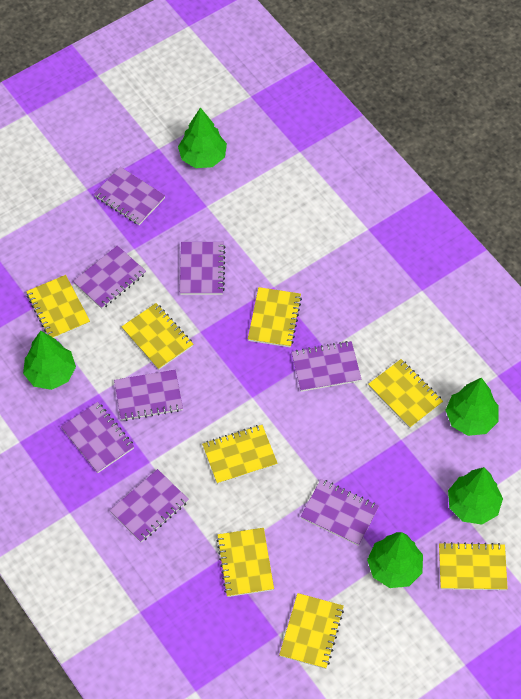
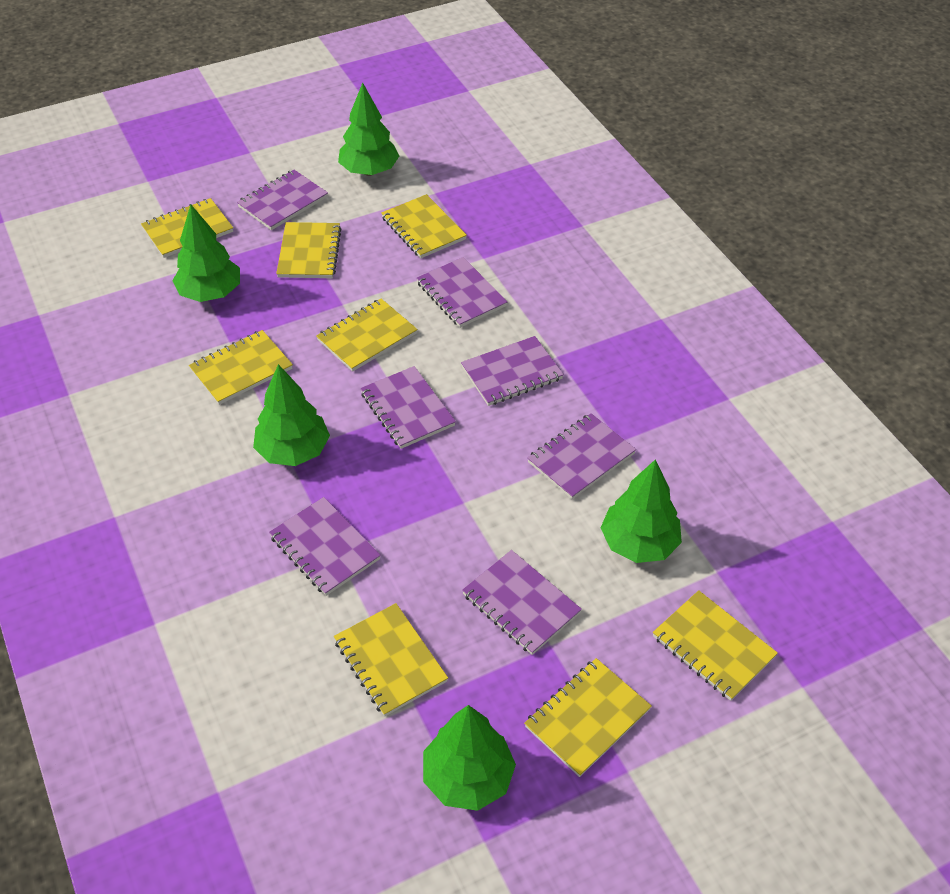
purple notebook: 8 -> 7

